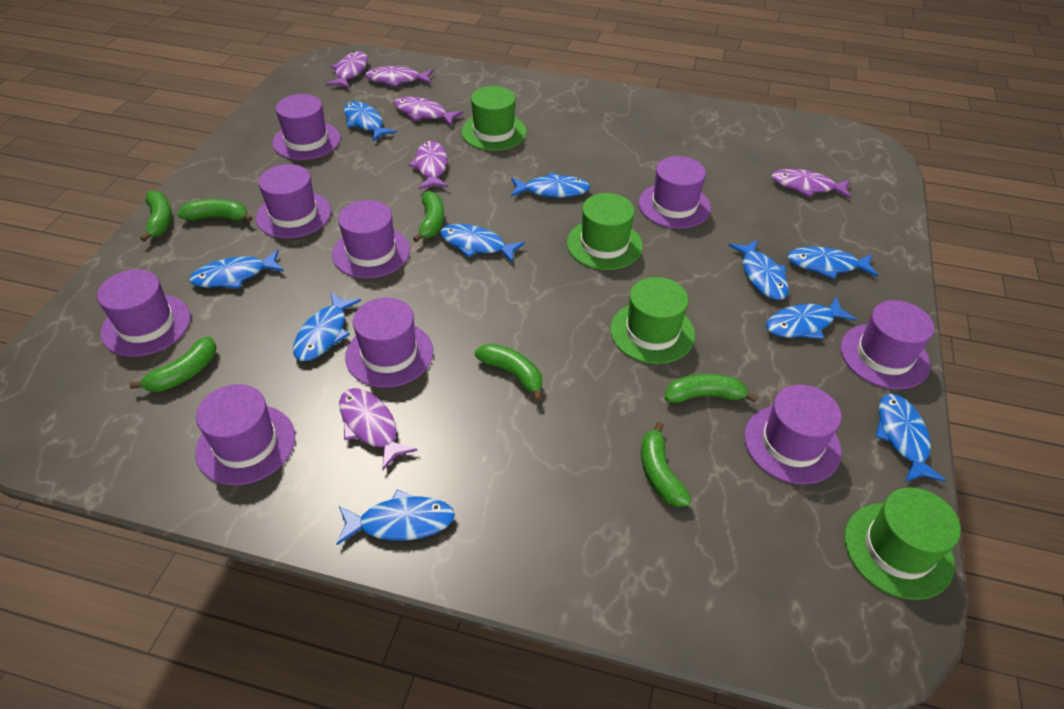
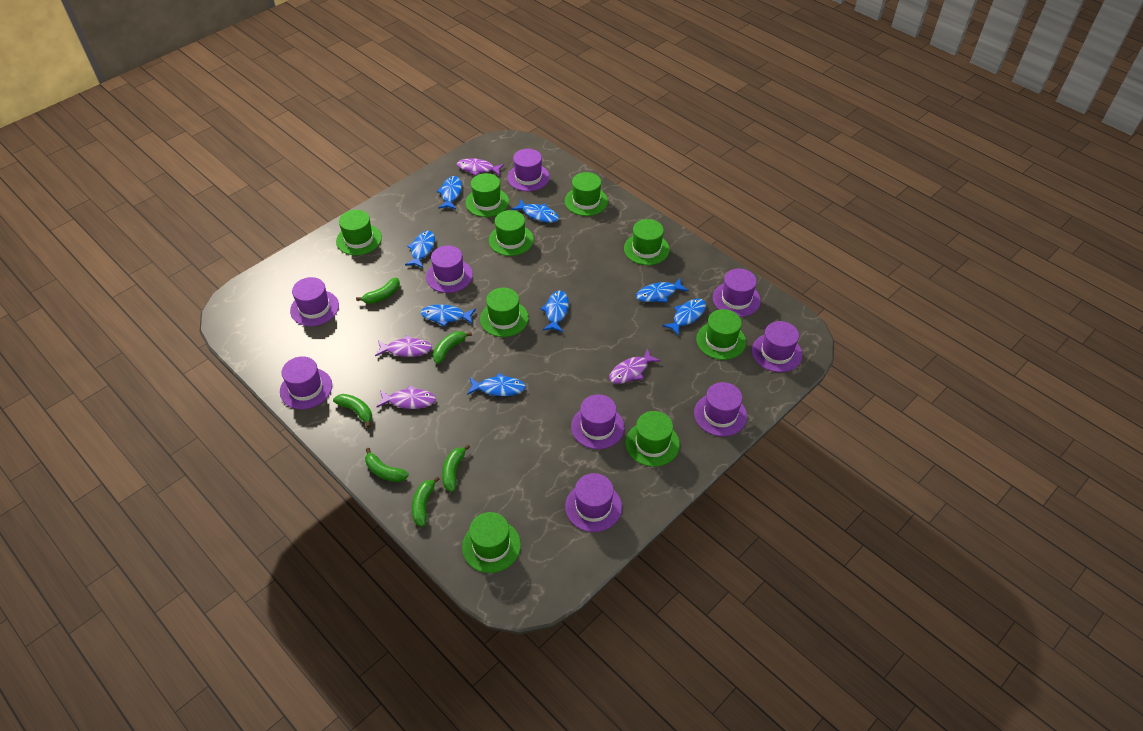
blue fish: 10 -> 8
green banana: 7 -> 6
green hat: 4 -> 9
purple fish: 6 -> 4

